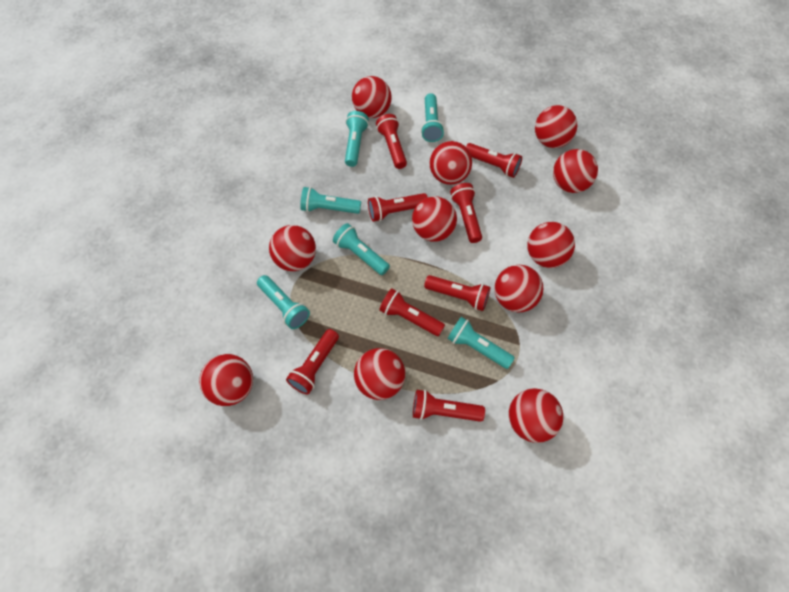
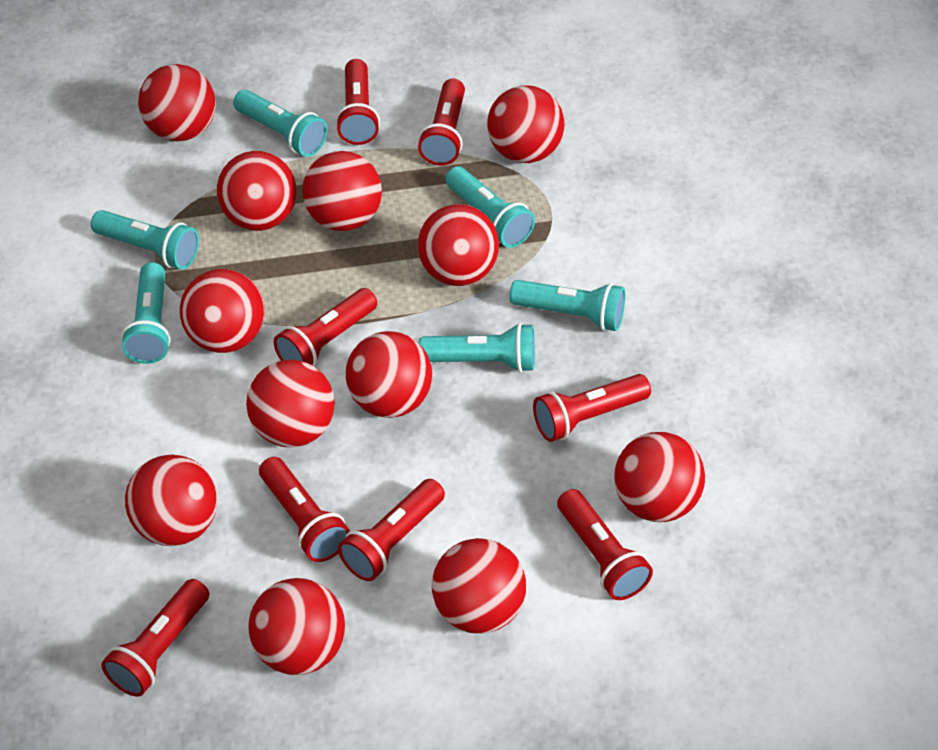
red ball: 11 -> 12

